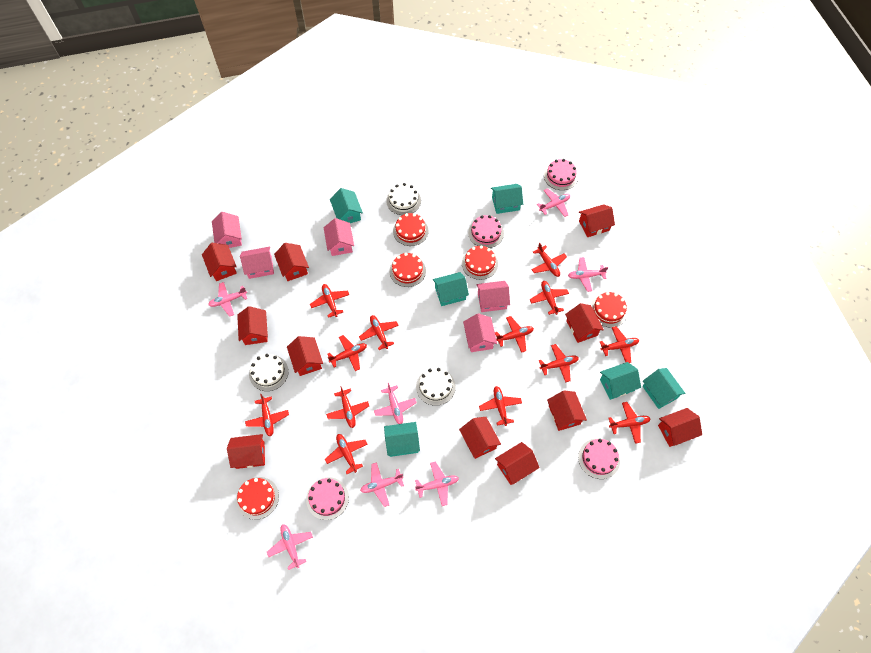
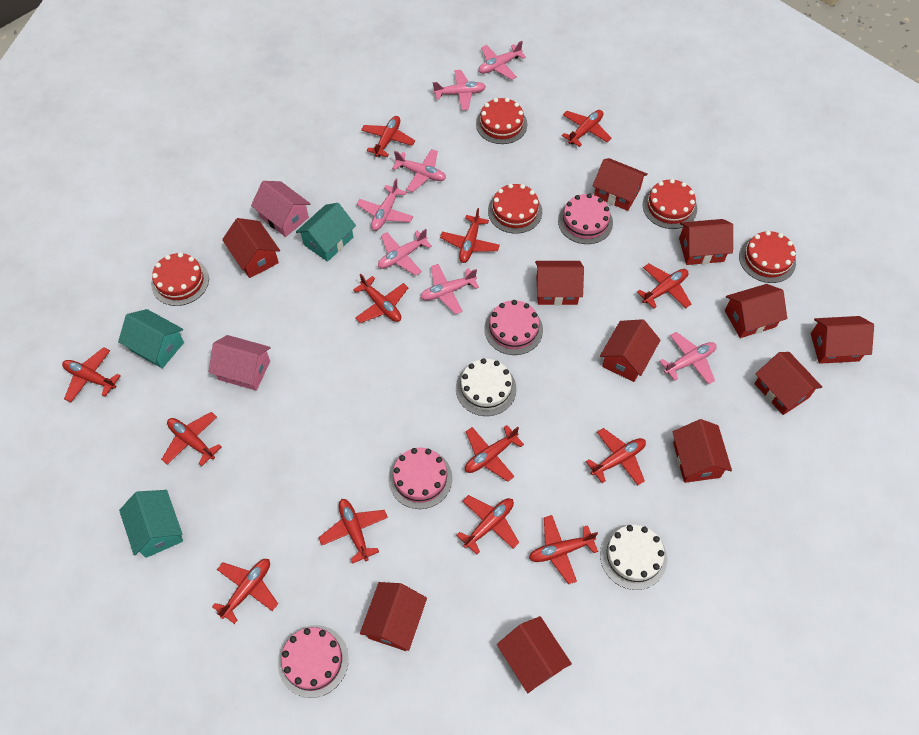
pink house: 5 -> 2
turquoise house: 6 -> 3
white cake: 3 -> 2

